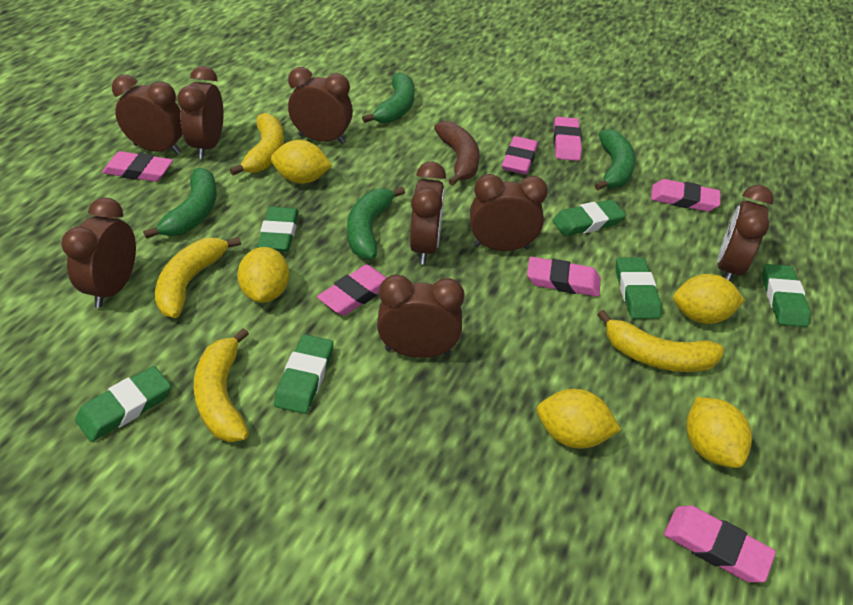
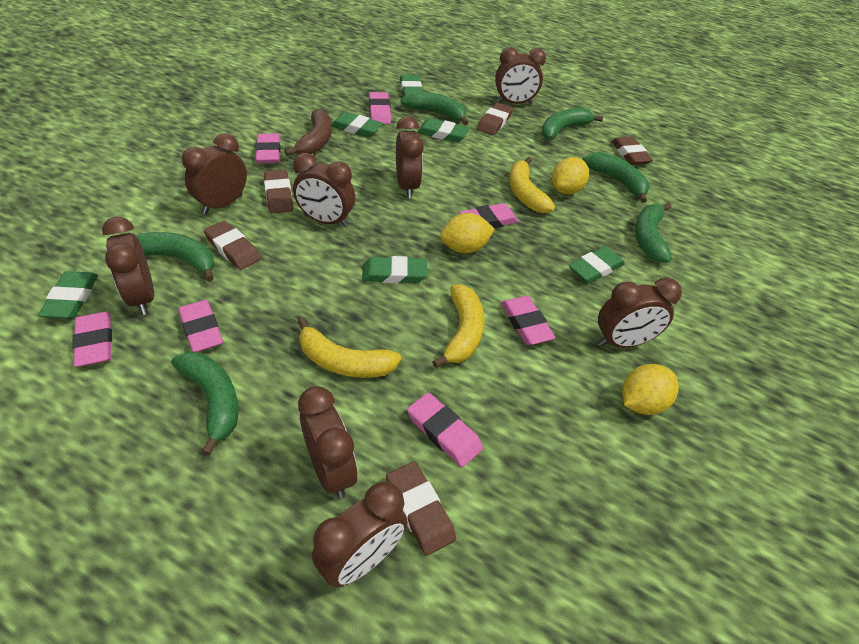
brown eraser: 0 -> 5
green banana: 4 -> 6
yellow banana: 4 -> 3
yellow lemon: 5 -> 3

